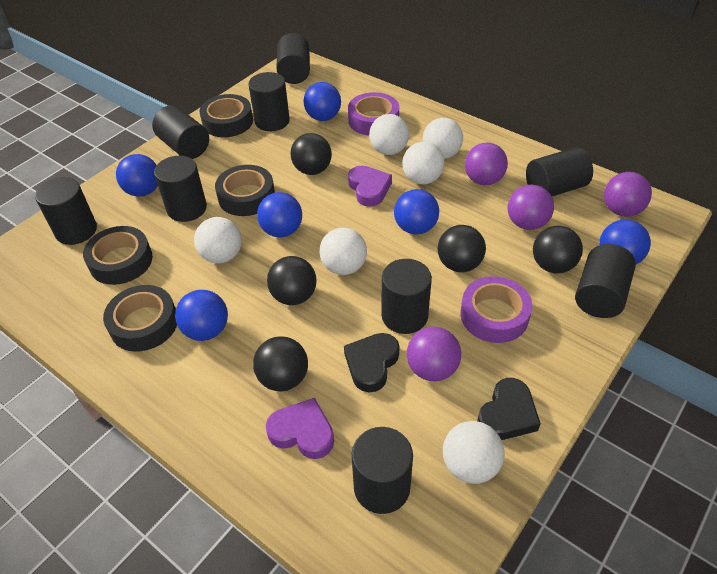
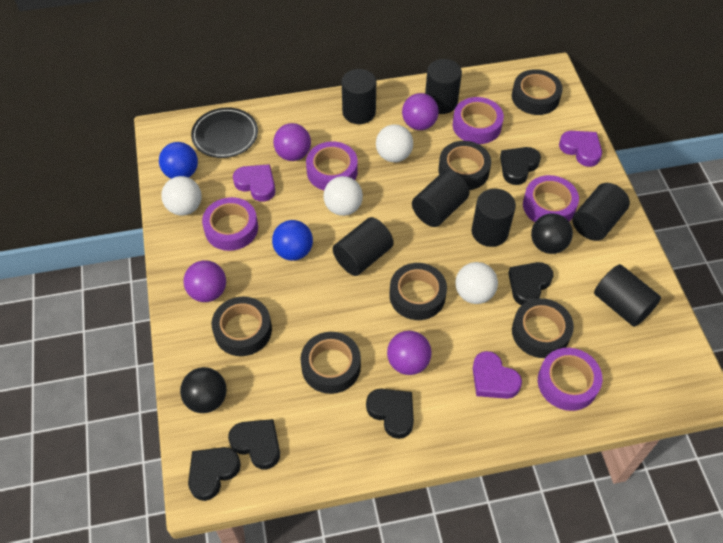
black ball: 5 -> 2
black cylinder: 9 -> 7
black heart: 2 -> 5
black plate: 0 -> 1
black tape: 4 -> 6
blue ball: 6 -> 2
purple heart: 2 -> 3
purple tape: 2 -> 5
white ball: 6 -> 4

